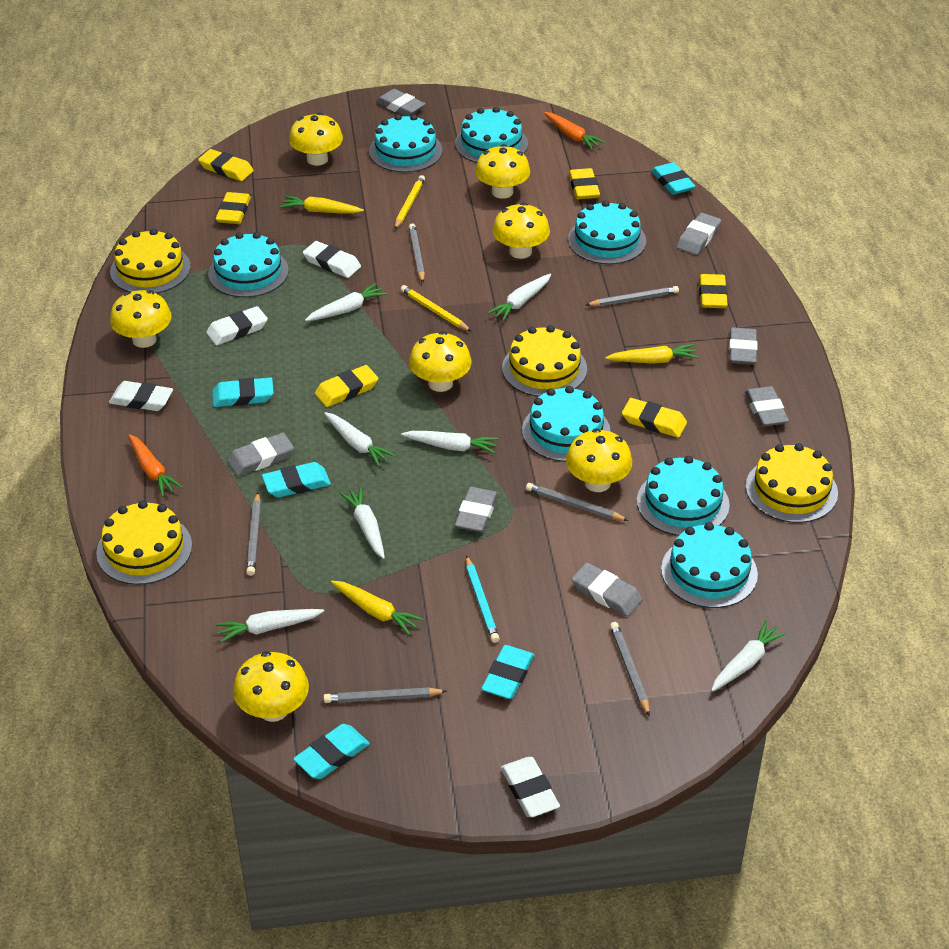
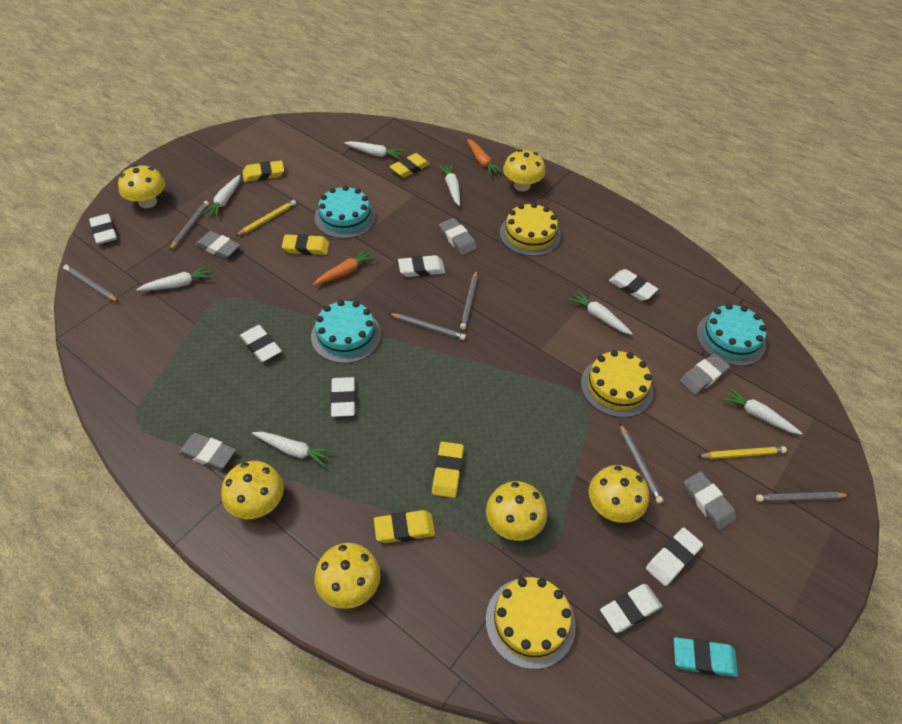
grey eraser: 7 -> 5
turquoise cake: 7 -> 3
turquoise eraser: 5 -> 1
turquoise pencil: 1 -> 0
white eraser: 4 -> 7
yellow cake: 4 -> 3
yellow carrot: 3 -> 0
yellow eraser: 6 -> 5
yellow mushroom: 7 -> 6

